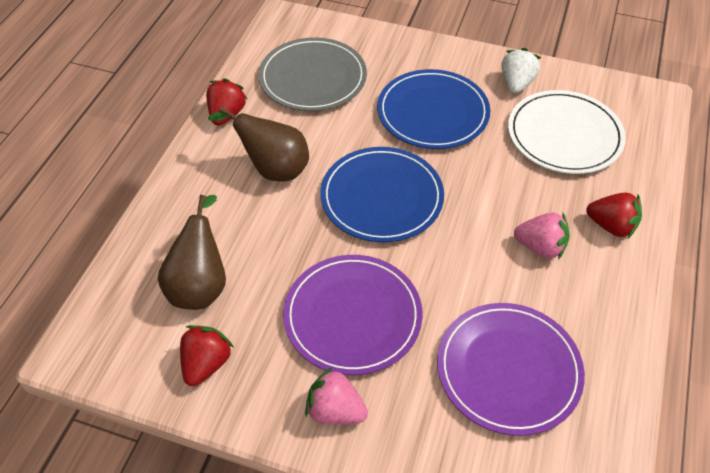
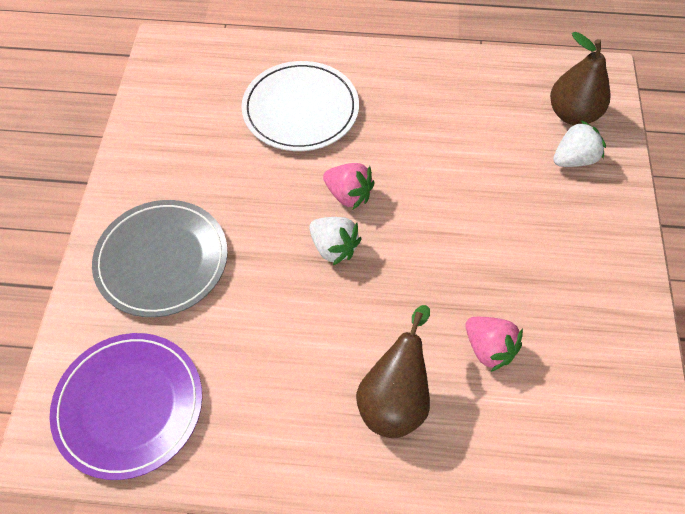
blue plate: 2 -> 0
purple plate: 2 -> 1
red strawberry: 3 -> 0
white strawberry: 1 -> 2

